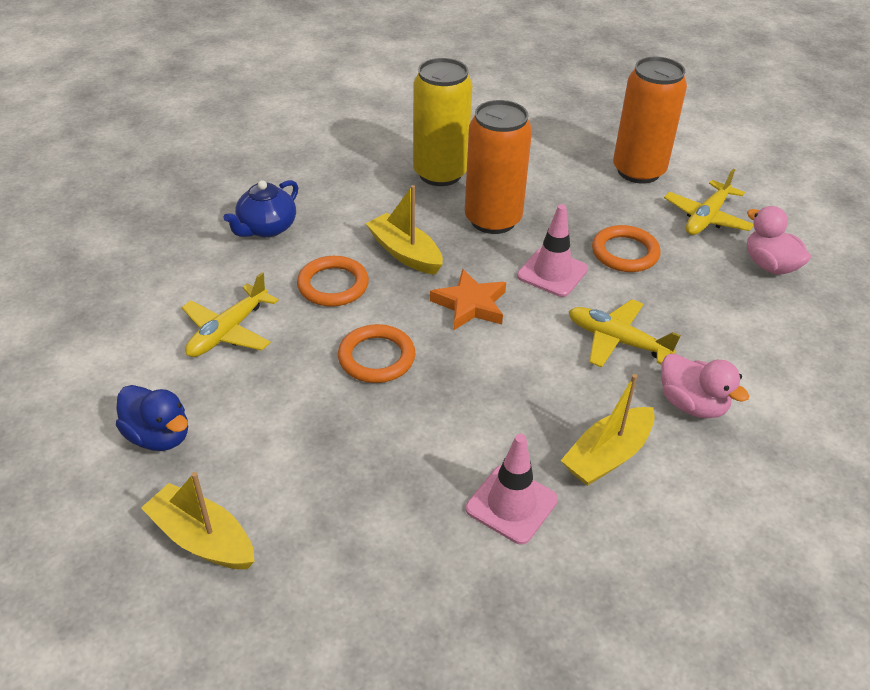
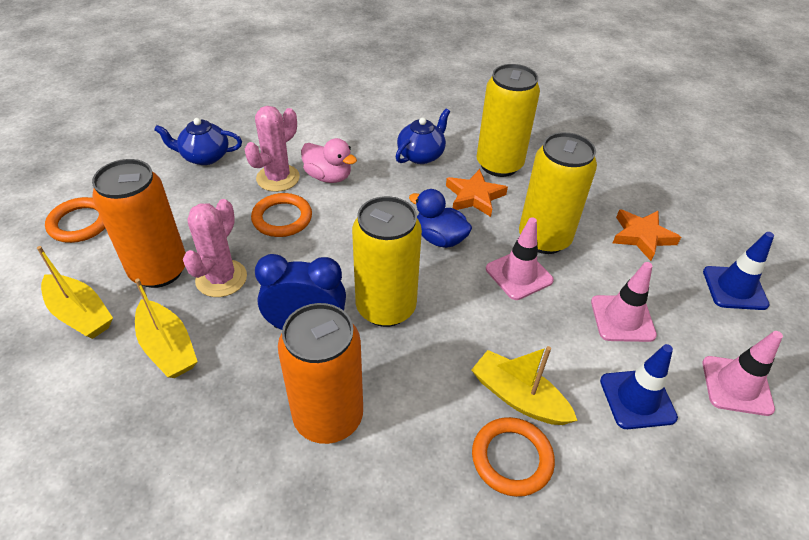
blue clock: 0 -> 1
blue teapot: 1 -> 2
blue traffic cone: 0 -> 2
orange star: 1 -> 2
pink cactus: 0 -> 2
pink duck: 2 -> 1
pink traffic cone: 2 -> 3
yellow can: 1 -> 3
yellow plane: 3 -> 0

